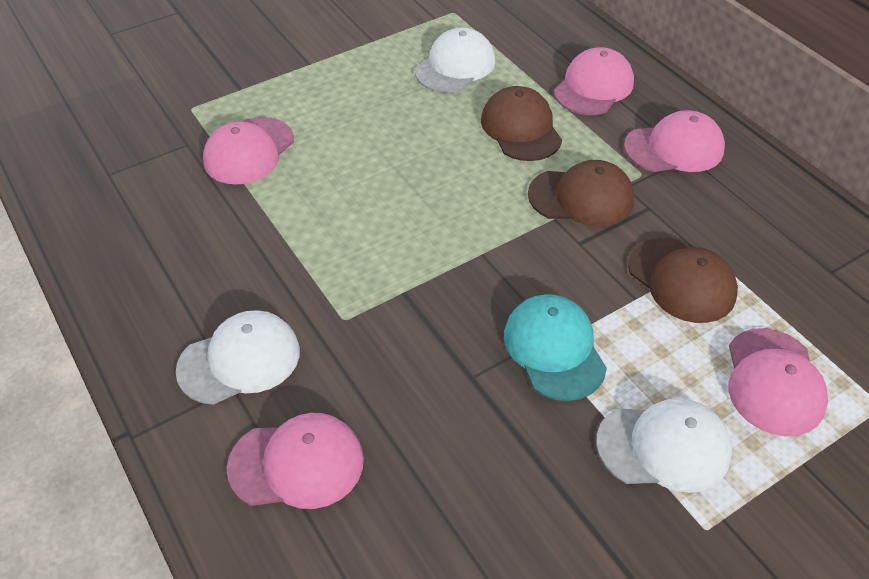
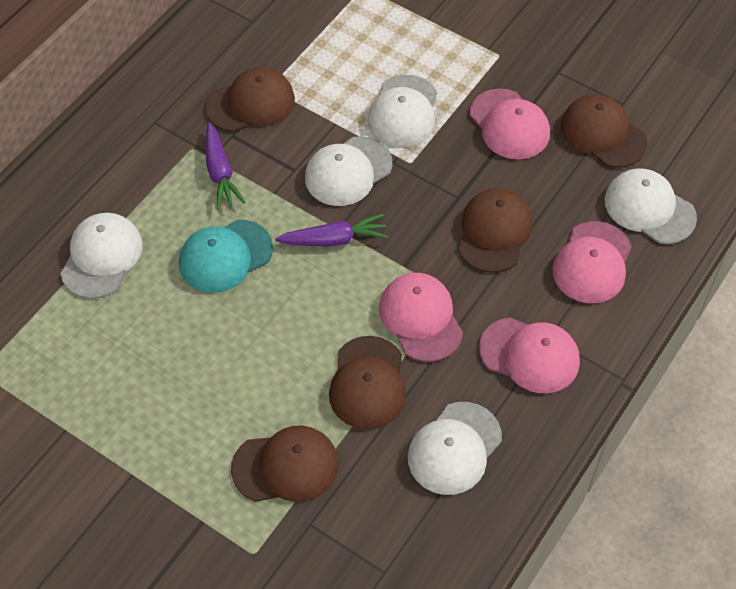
brown cap: 3 -> 5
pink cap: 5 -> 4
purple carrot: 0 -> 2
white cap: 3 -> 5

